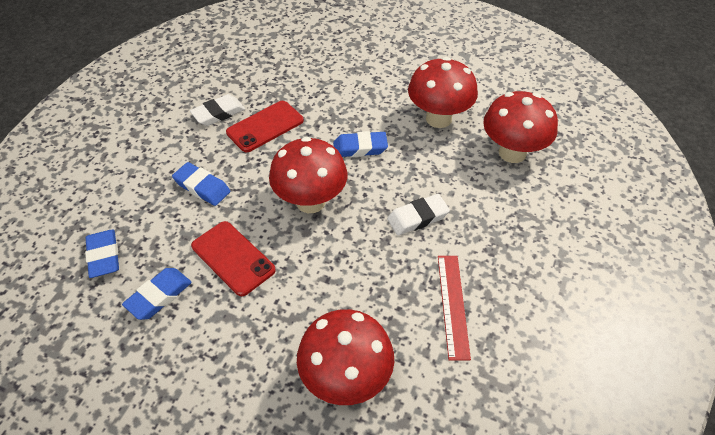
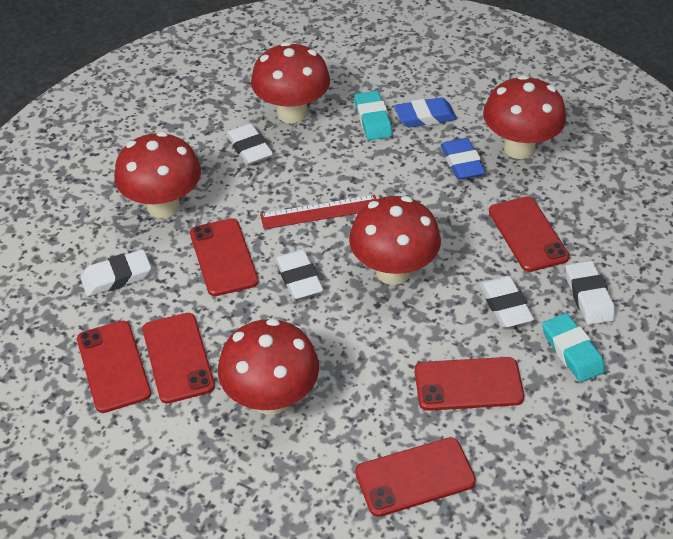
blue eraser: 4 -> 2
red mushroom: 4 -> 5
red phone: 2 -> 6
turquoise eraser: 0 -> 2
white eraser: 2 -> 5

